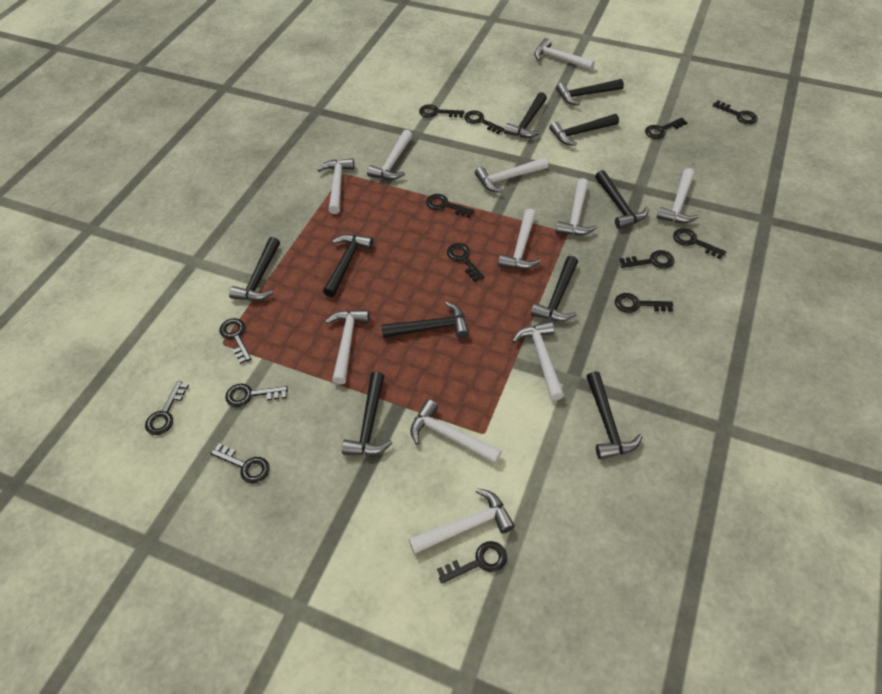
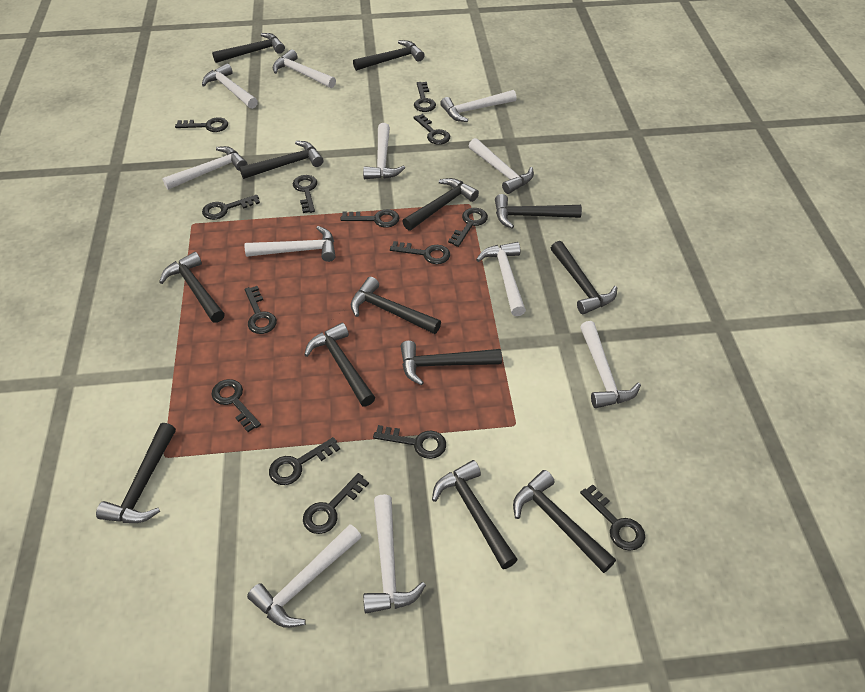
black hammer: 10 -> 13

